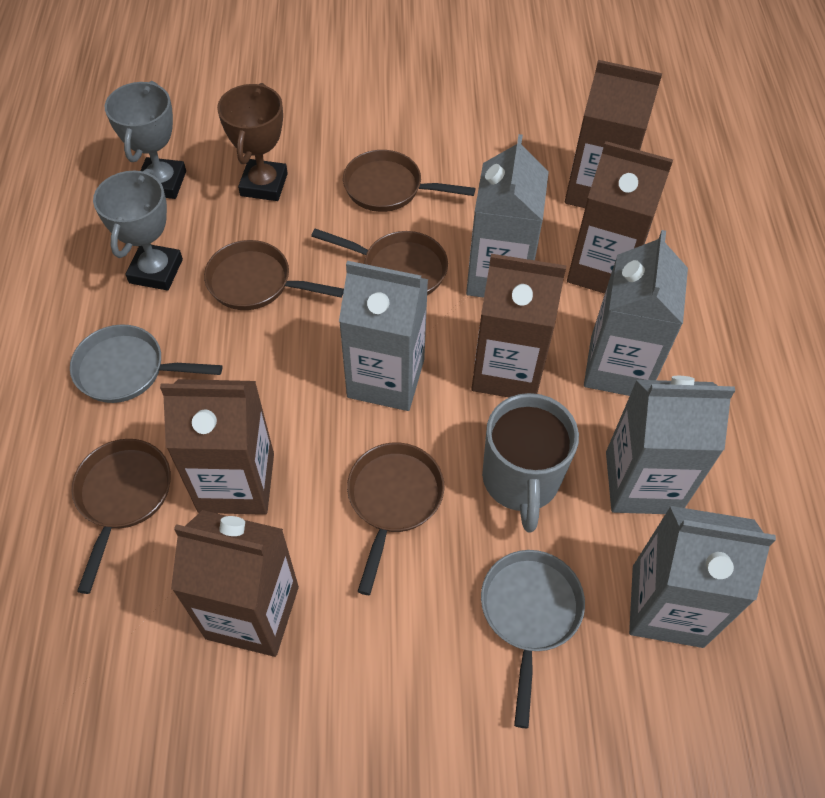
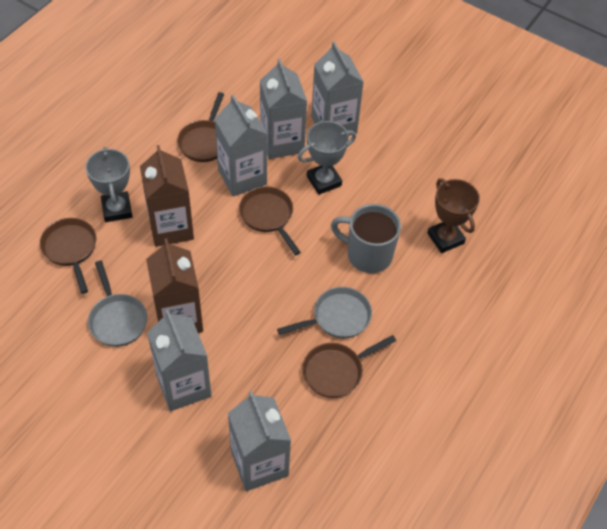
brown carton: 5 -> 2
brown pan: 5 -> 4

